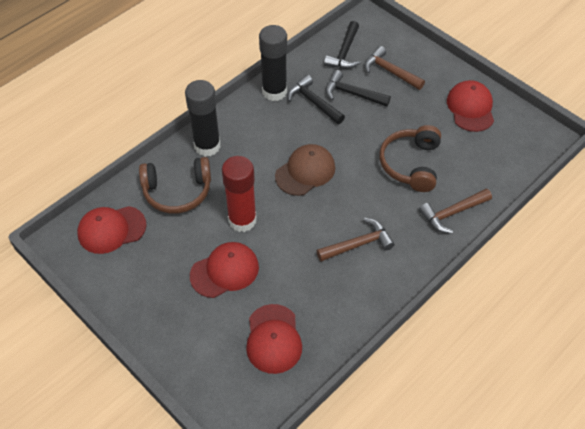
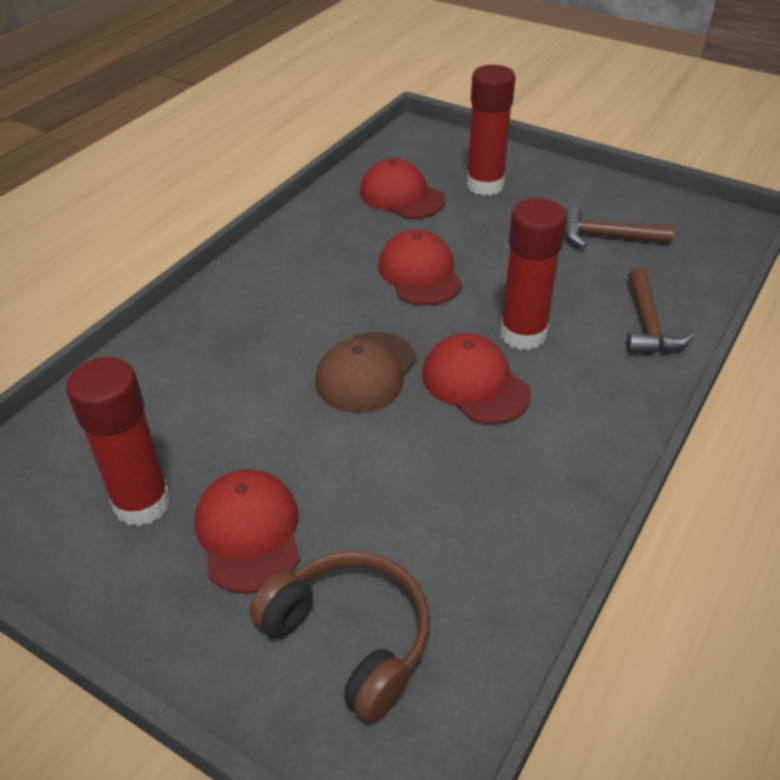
black glue stick: 2 -> 0
black hammer: 3 -> 0
brown hammer: 3 -> 2
brown headphones: 2 -> 1
red glue stick: 1 -> 3

